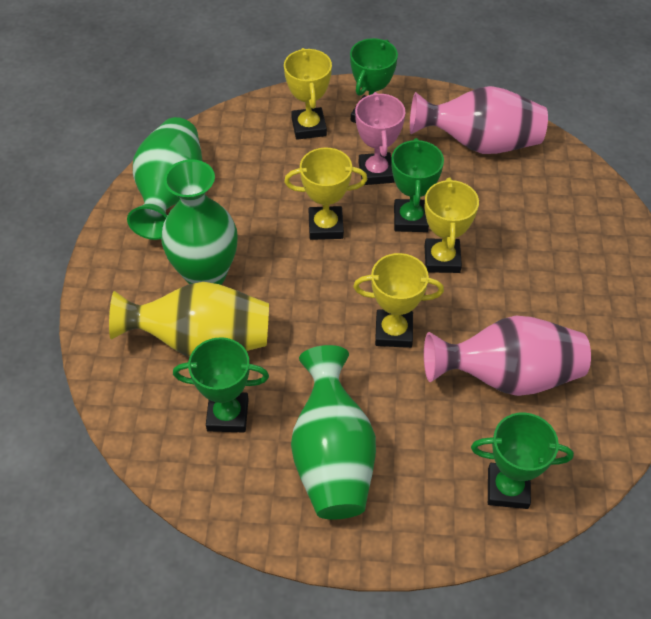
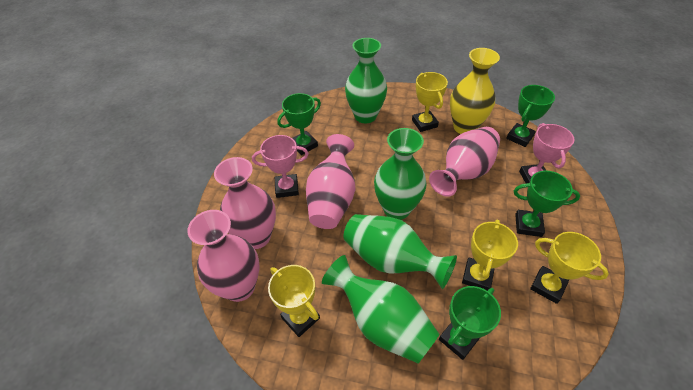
green vase: 3 -> 4
pink trophy: 1 -> 2
pink vase: 2 -> 4

